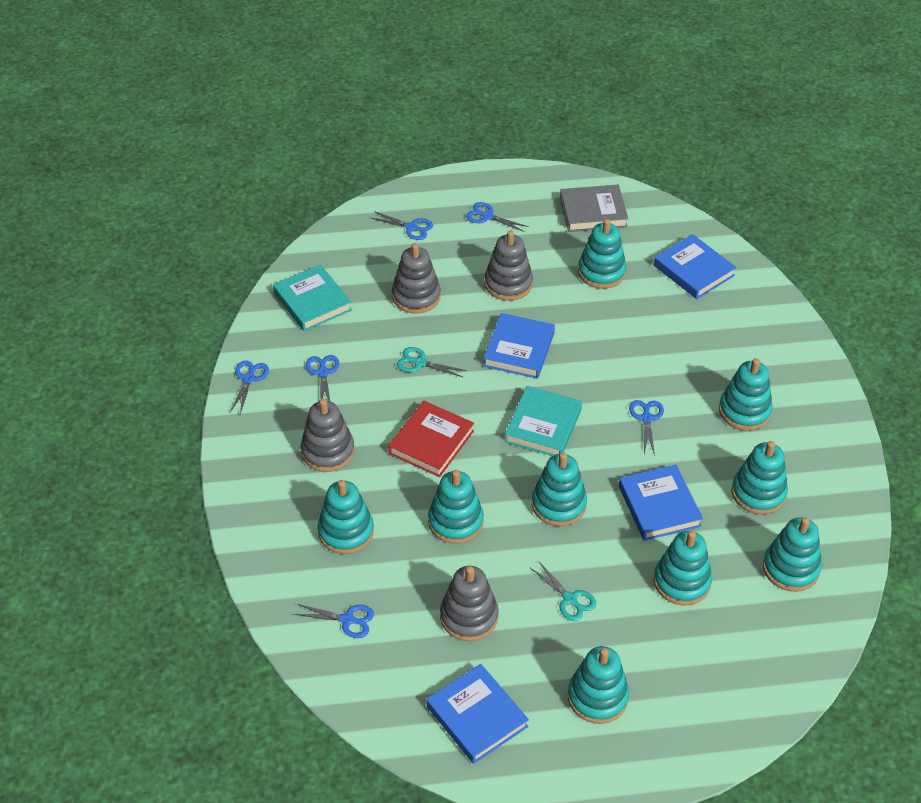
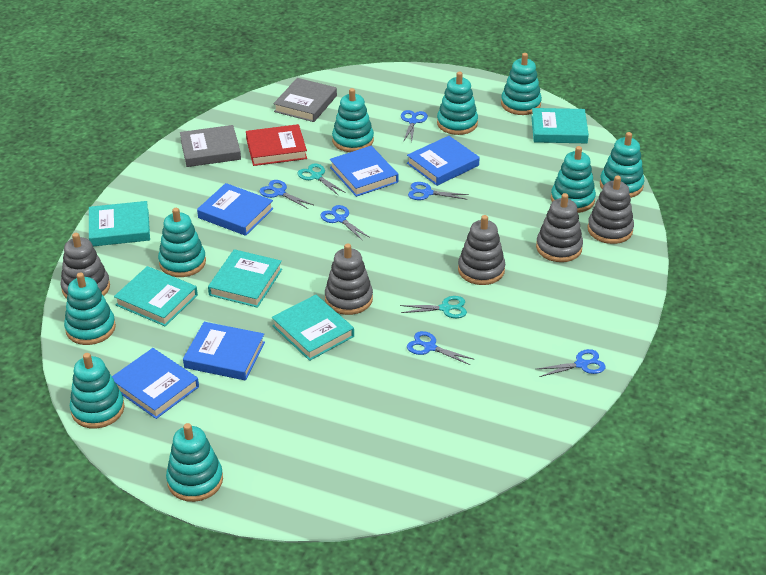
blue book: 4 -> 5
grey book: 1 -> 2
grey stacking toy: 4 -> 5
turquoise book: 2 -> 5

